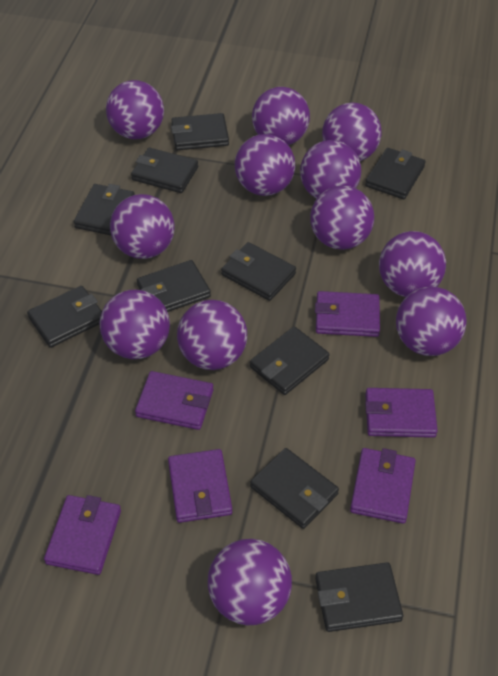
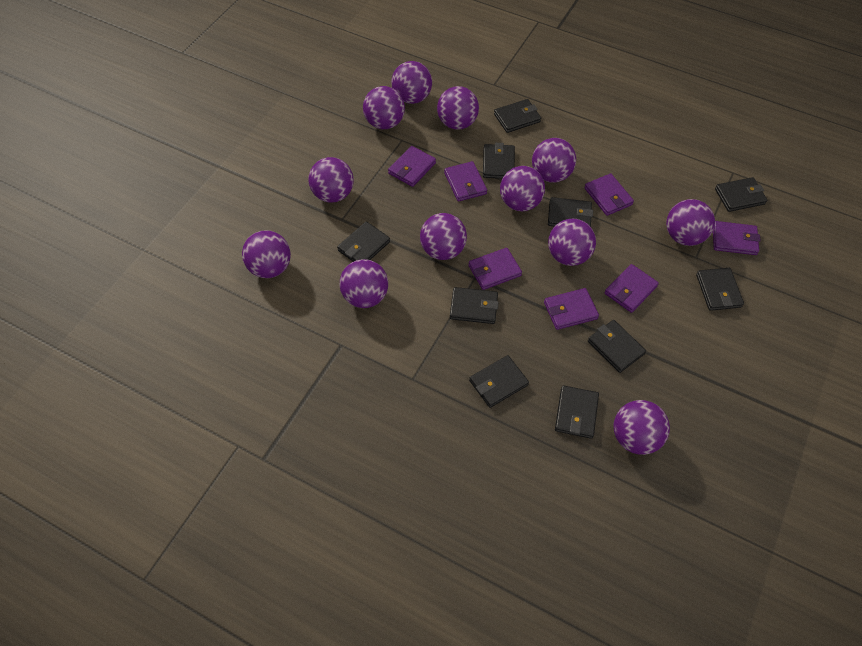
purple wallet: 6 -> 7

